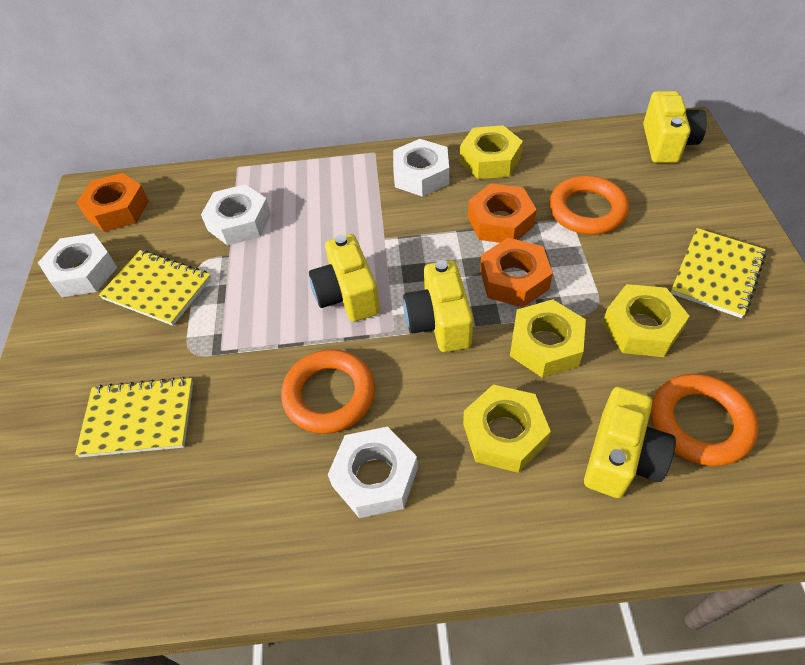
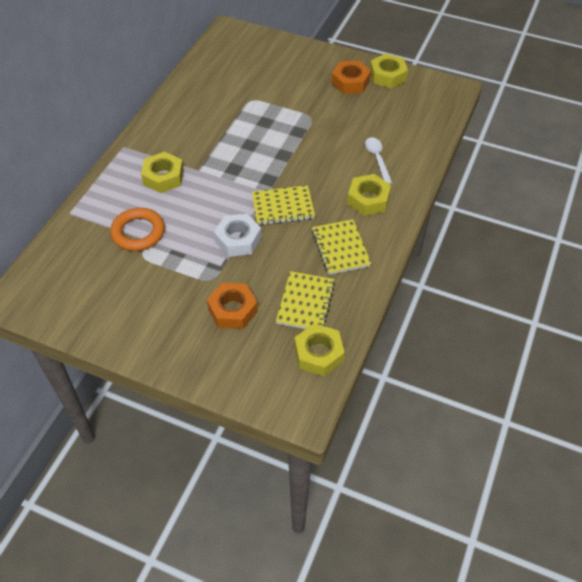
orange nut: 3 -> 2
orange ring: 3 -> 1
white nut: 4 -> 1
white spoon: 0 -> 1
yellow camera: 4 -> 0

